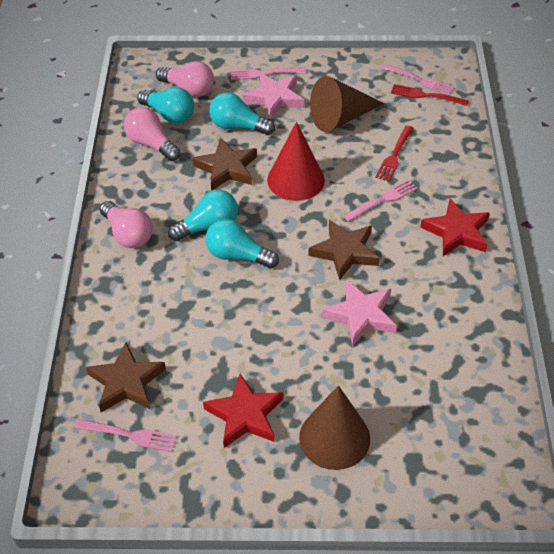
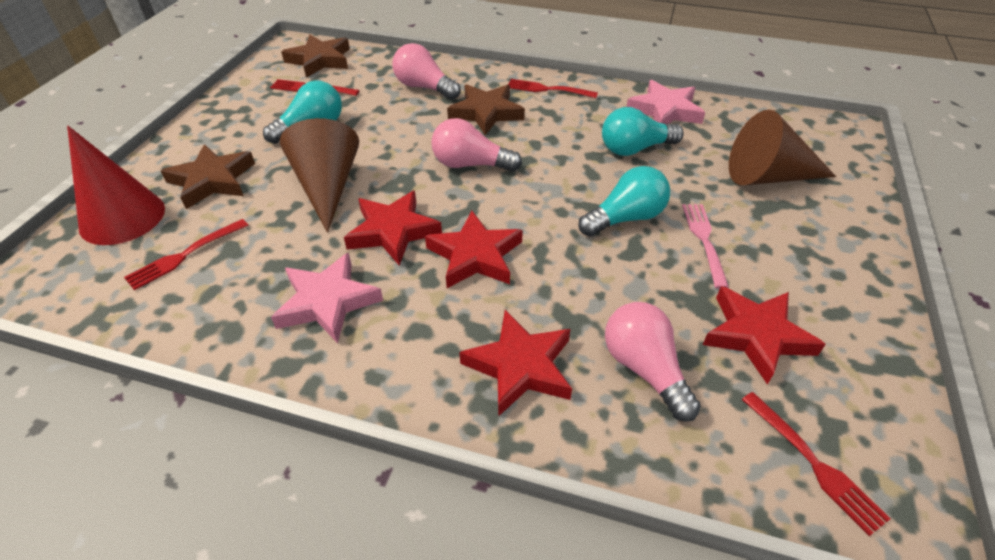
pink fork: 4 -> 1
red fork: 2 -> 4
red star: 2 -> 4
turquoise light bulb: 4 -> 3

